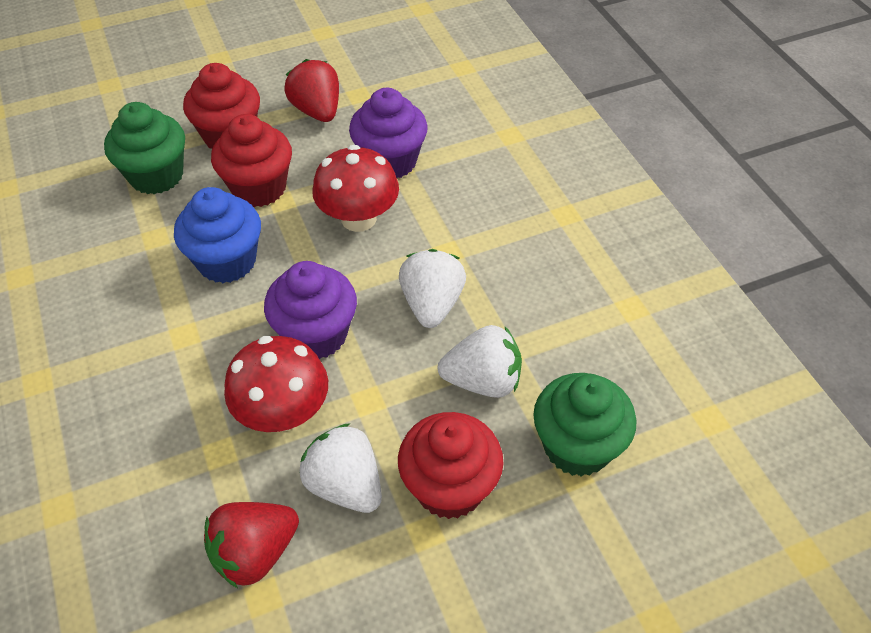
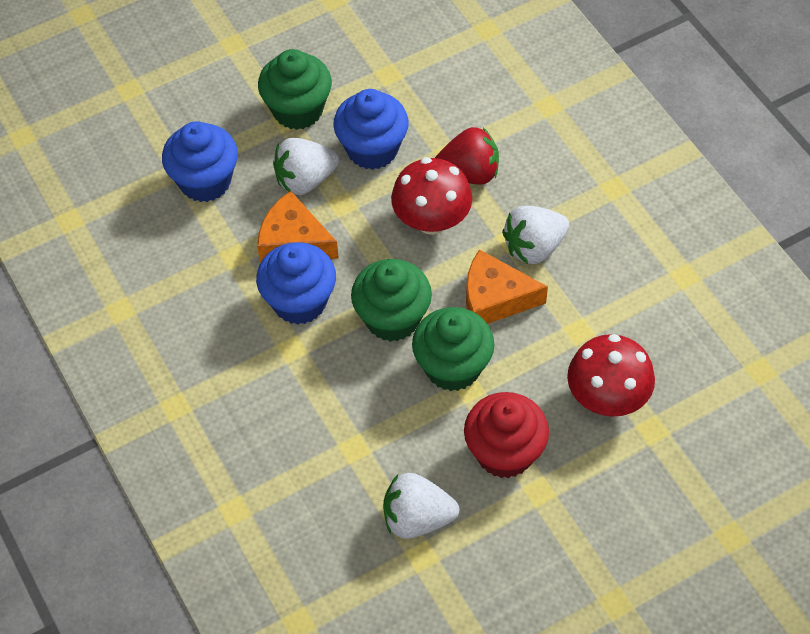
blue cupcake: 1 -> 3
green cupcake: 2 -> 3
orange cheese: 0 -> 2
purple cupcake: 2 -> 0
red cupcake: 3 -> 1
red strawberry: 2 -> 1

